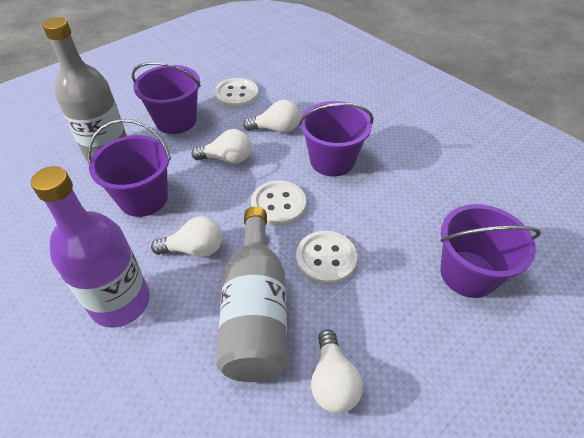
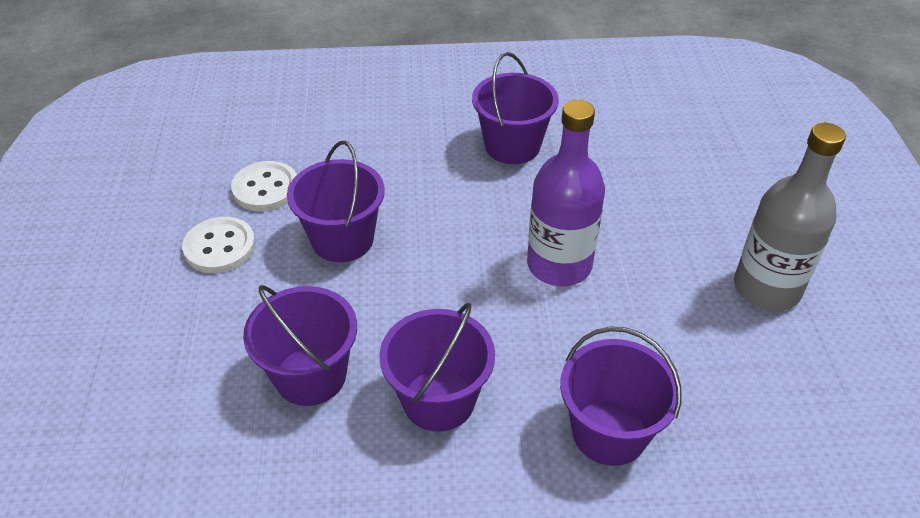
grey bottle: 2 -> 1
purple bucket: 4 -> 5
white button: 3 -> 2
white light bulb: 4 -> 0

